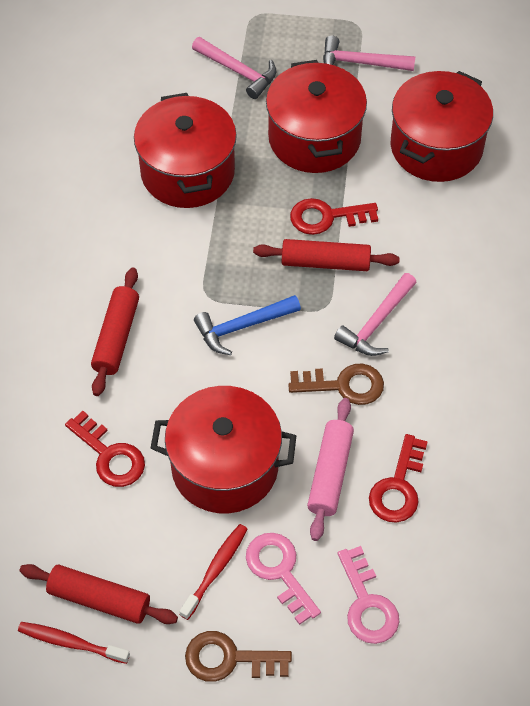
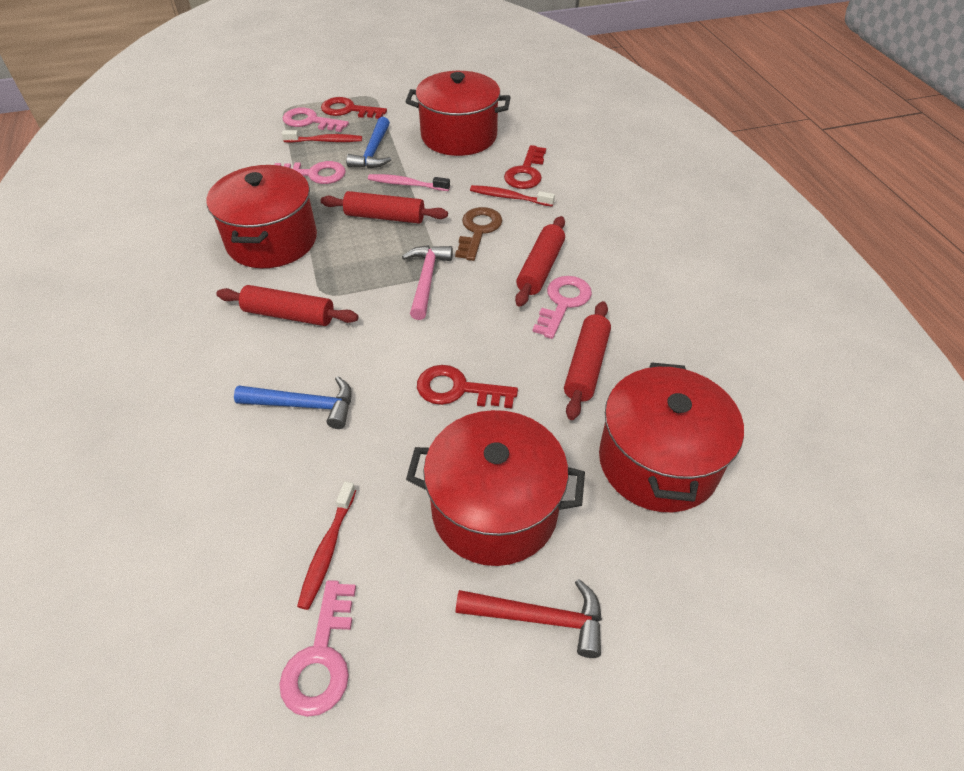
blue hammer: 1 -> 2
brown key: 2 -> 1
pink hammer: 3 -> 1
pink key: 2 -> 4
pink rolling pin: 1 -> 0
pink toothbrush: 0 -> 1
red hammer: 0 -> 1
red rolling pin: 3 -> 4
red toothbrush: 2 -> 3

